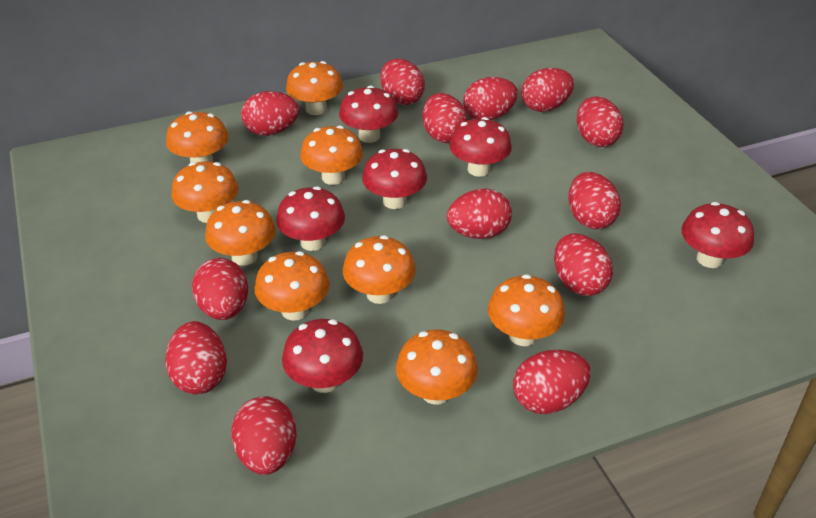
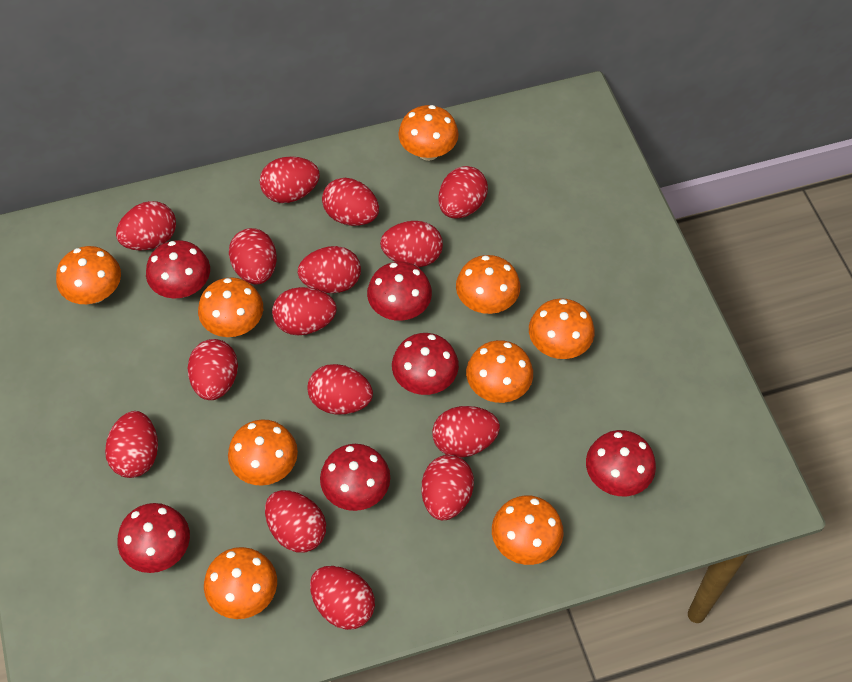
red egg: 13 -> 15

